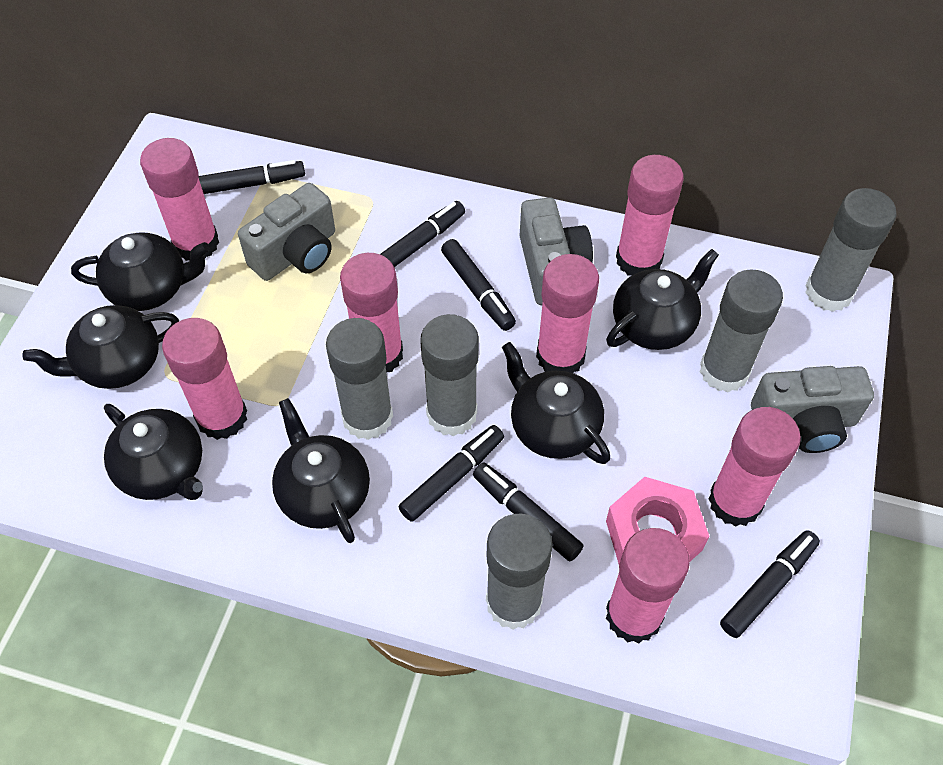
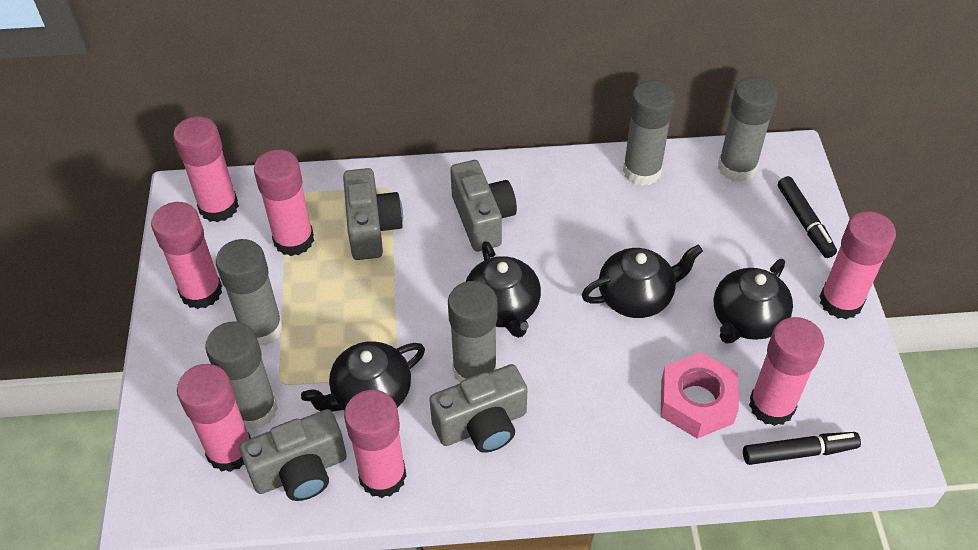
black marker: 6 -> 2
black teapot: 6 -> 4
grey camera: 3 -> 4

